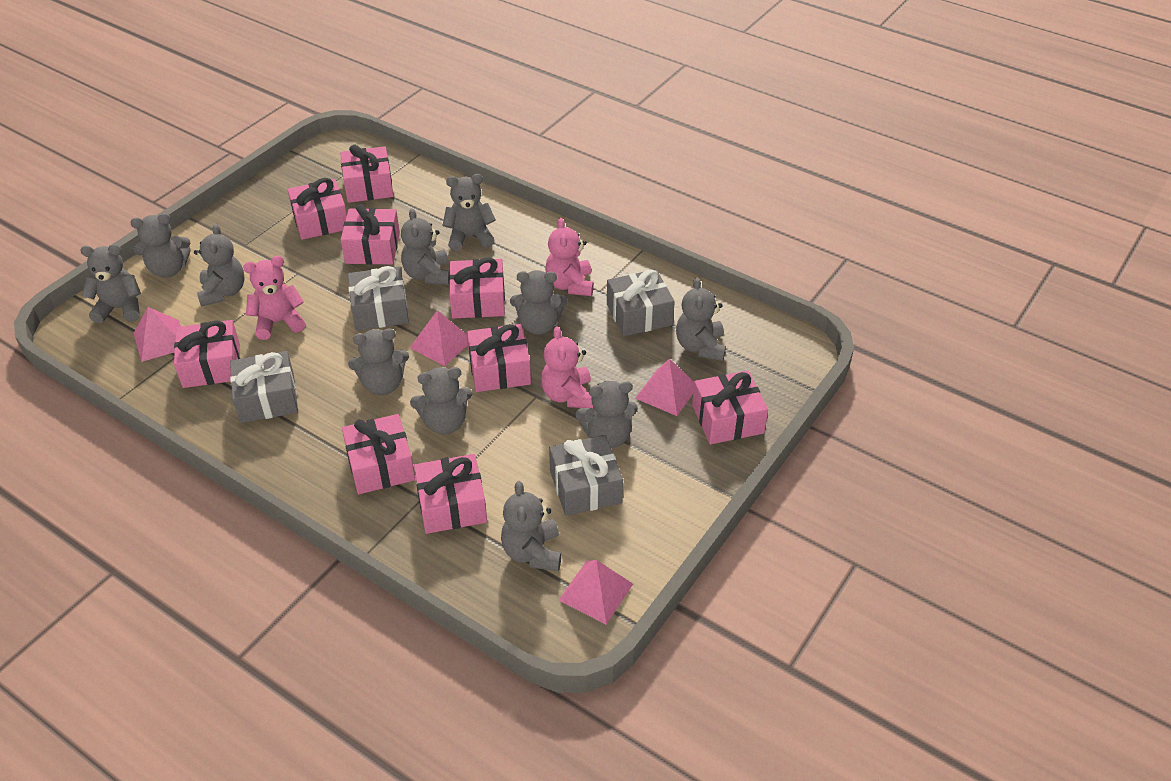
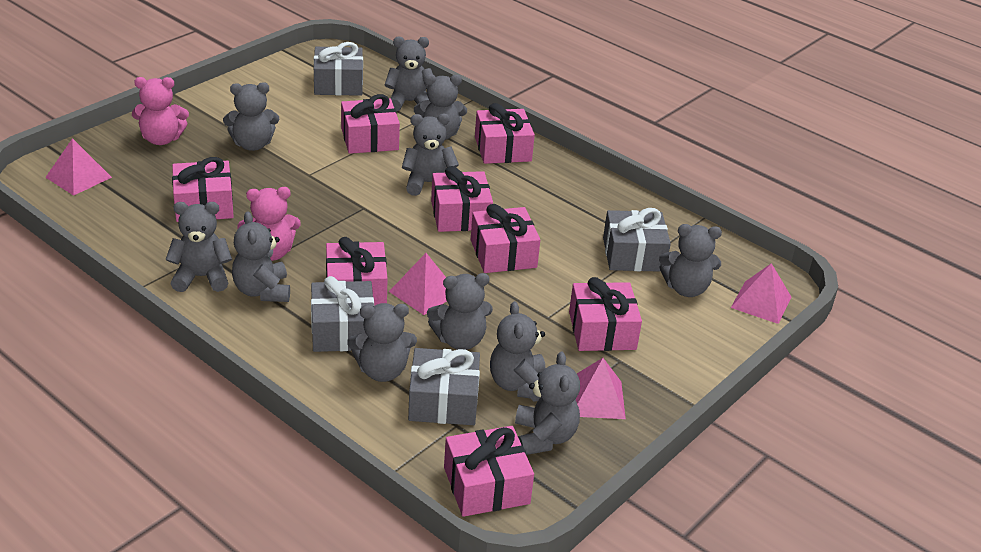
pink gift: 9 -> 8
pink teddy bear: 3 -> 2

